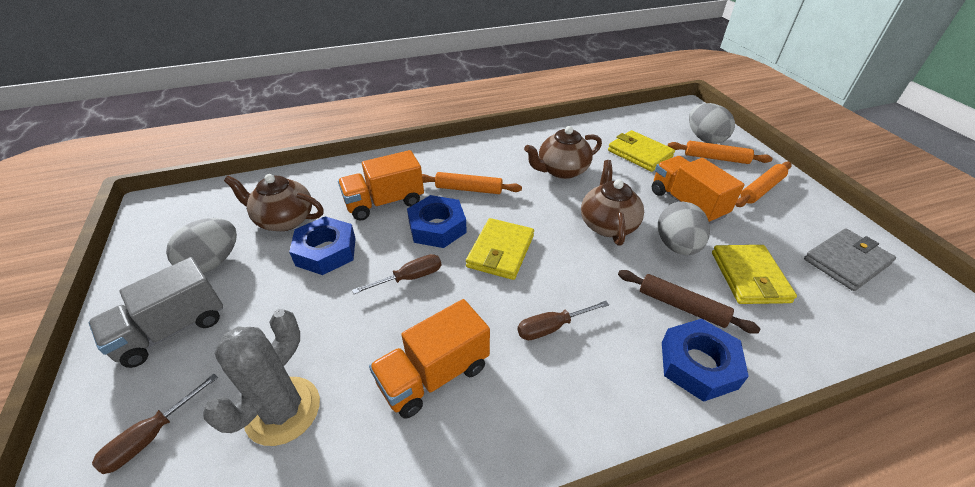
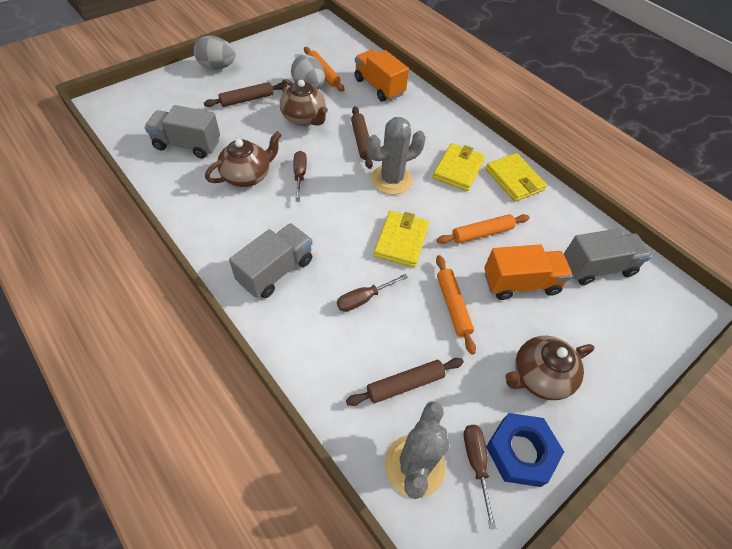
blue nut: 3 -> 1
brown rolling pin: 1 -> 3
grey cactus: 1 -> 2
grey egg: 3 -> 2
grey truck: 1 -> 3
grey wallet: 1 -> 0
orange truck: 3 -> 2

